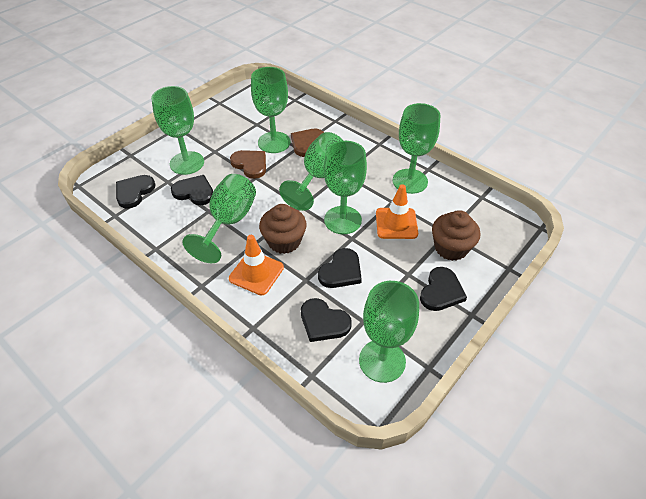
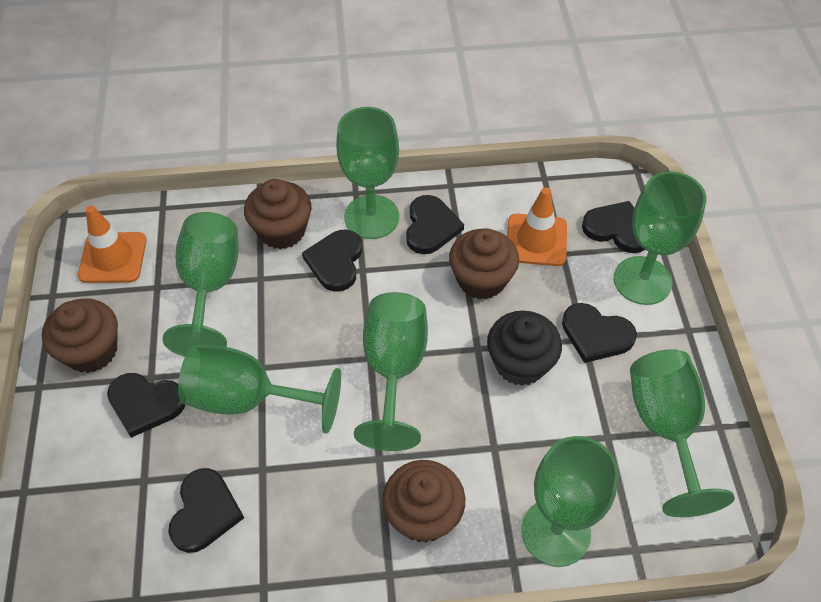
black cupcake: 0 -> 1
black heart: 5 -> 6
brown cupcake: 2 -> 4
brown heart: 2 -> 0

